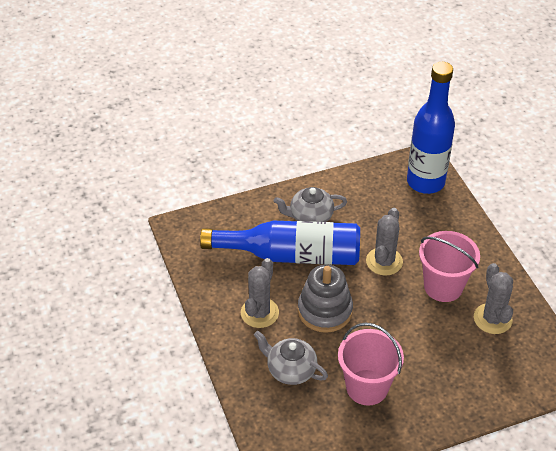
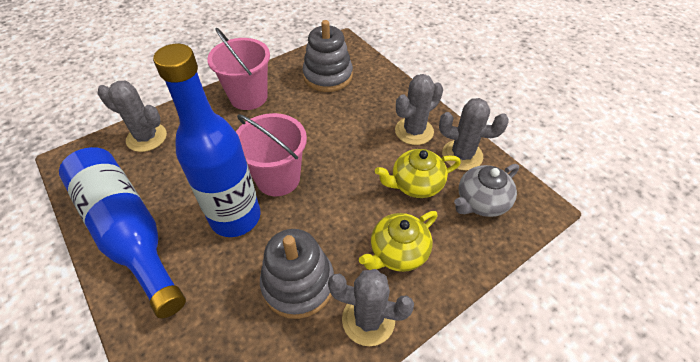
grey cactus: 3 -> 4
grey stacking toy: 1 -> 2
grey teapot: 2 -> 1
yellow teapot: 0 -> 2

